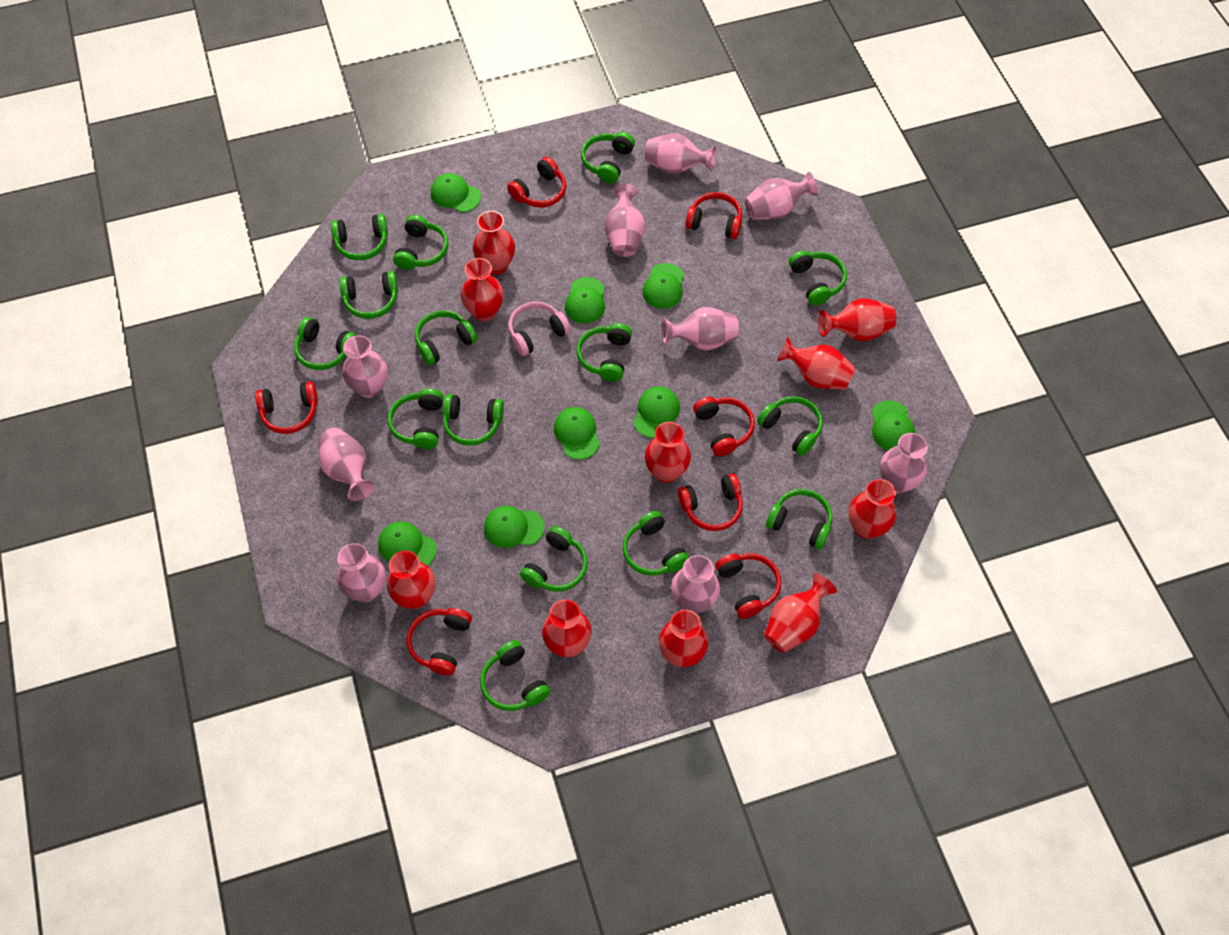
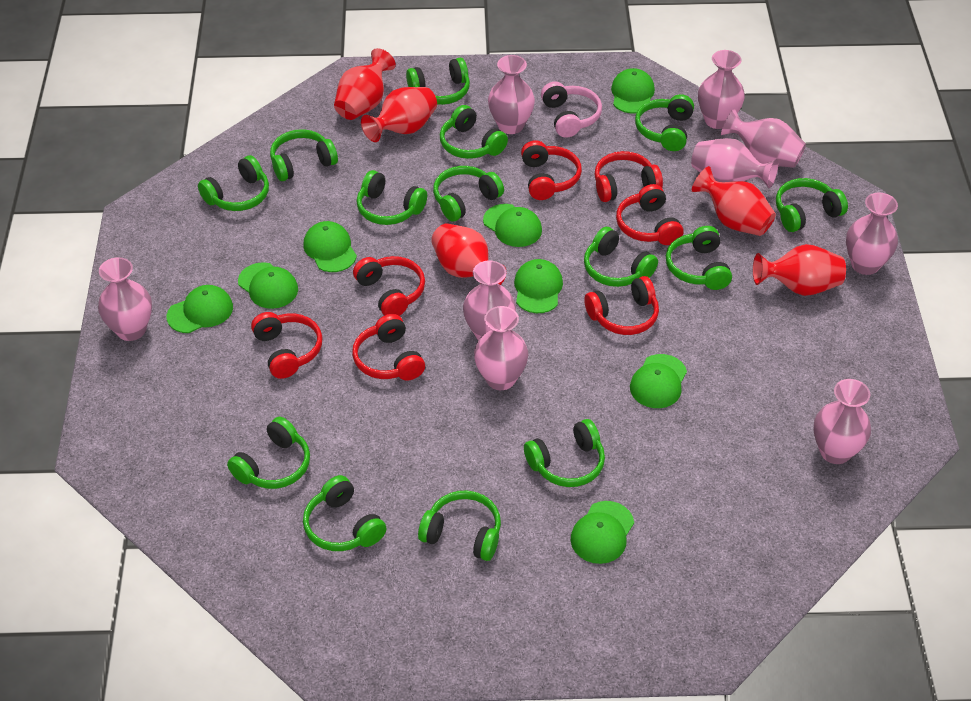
green headphones: 15 -> 14
red vase: 10 -> 5

